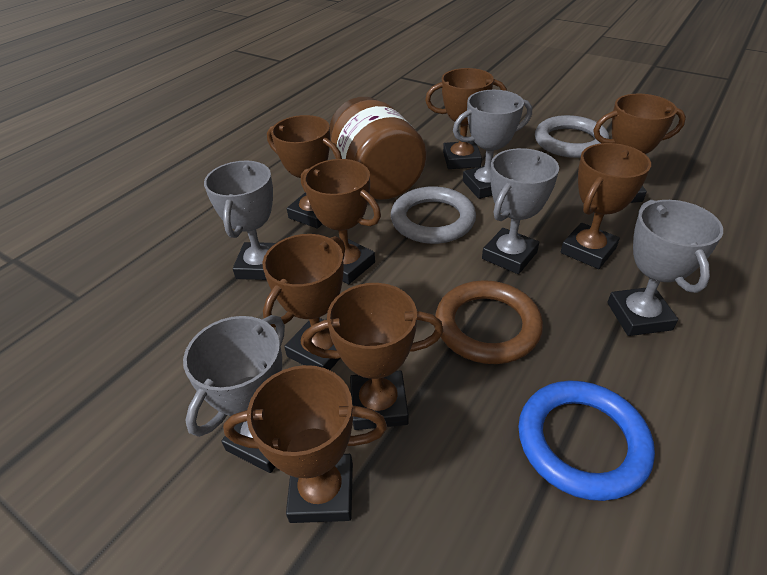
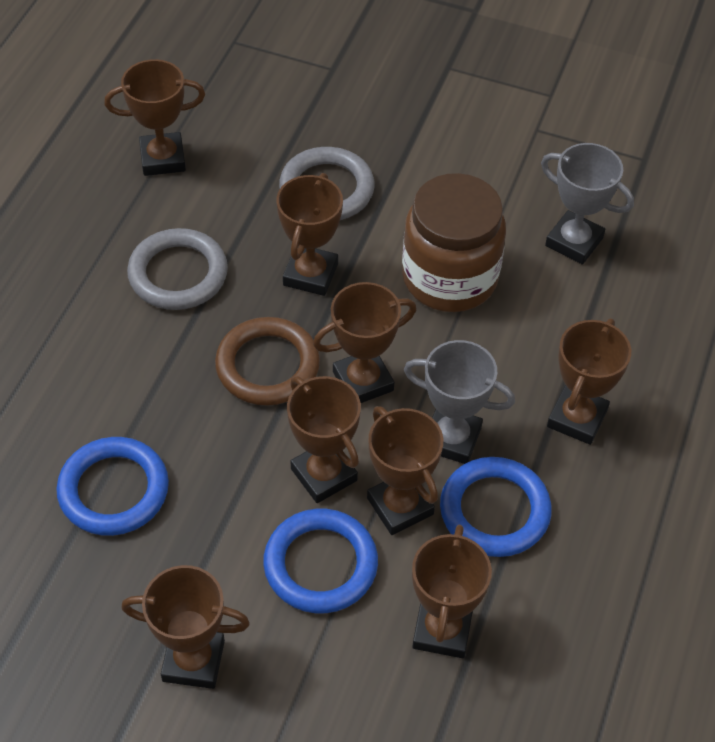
blue ring: 1 -> 3
grey trophy: 5 -> 2

